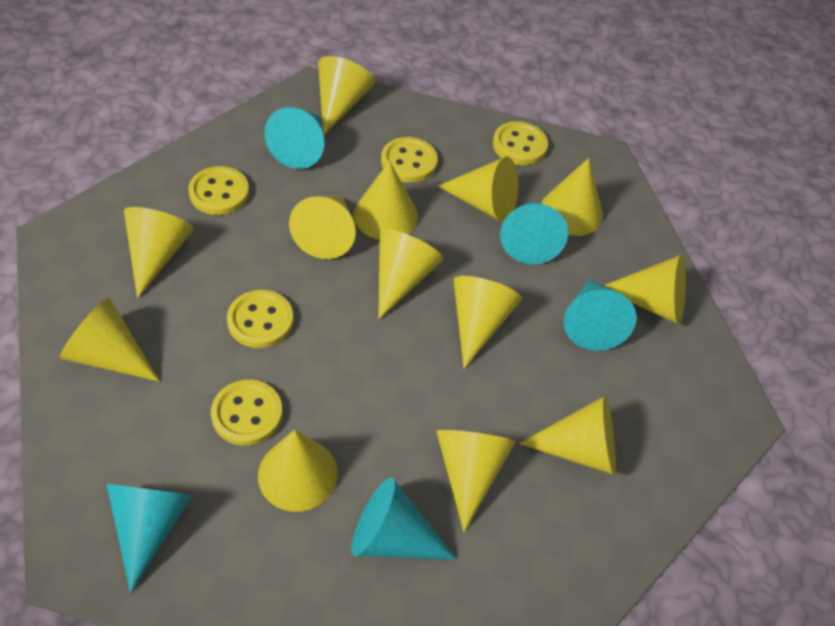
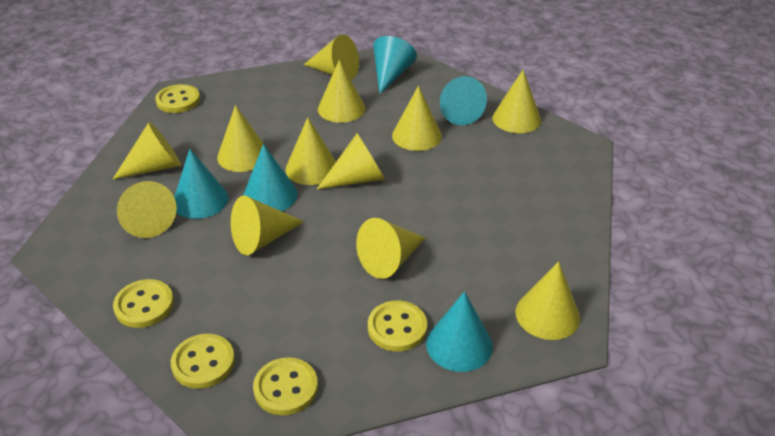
yellow cone: 13 -> 12

